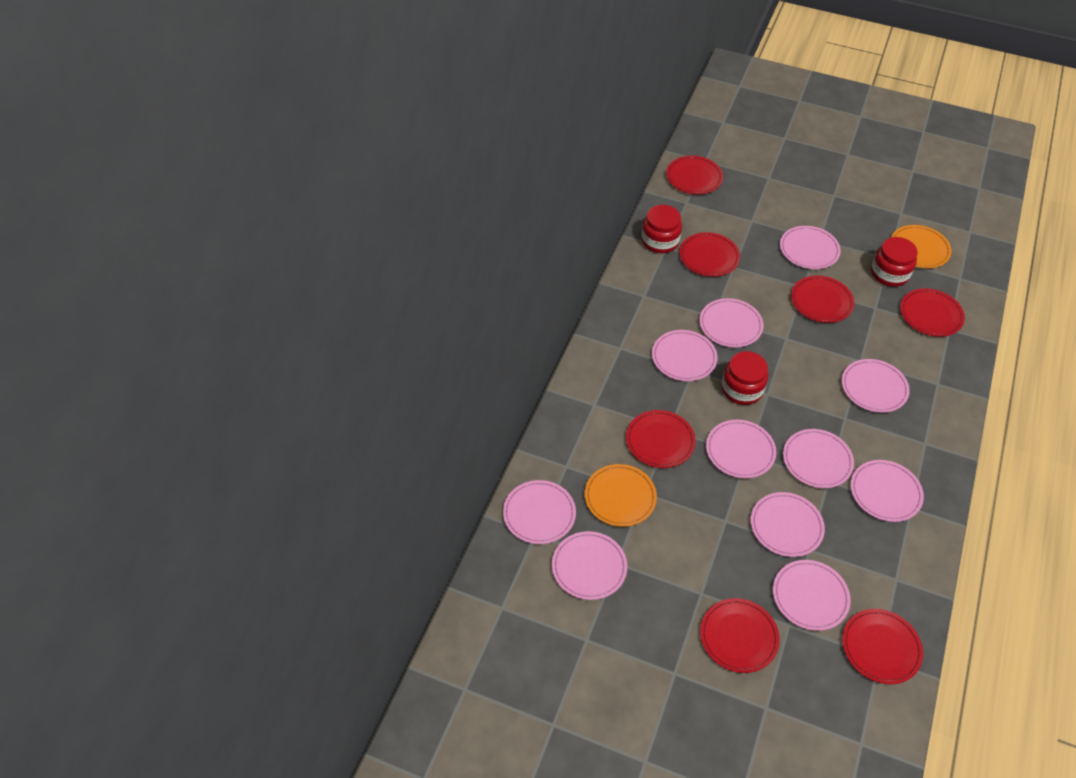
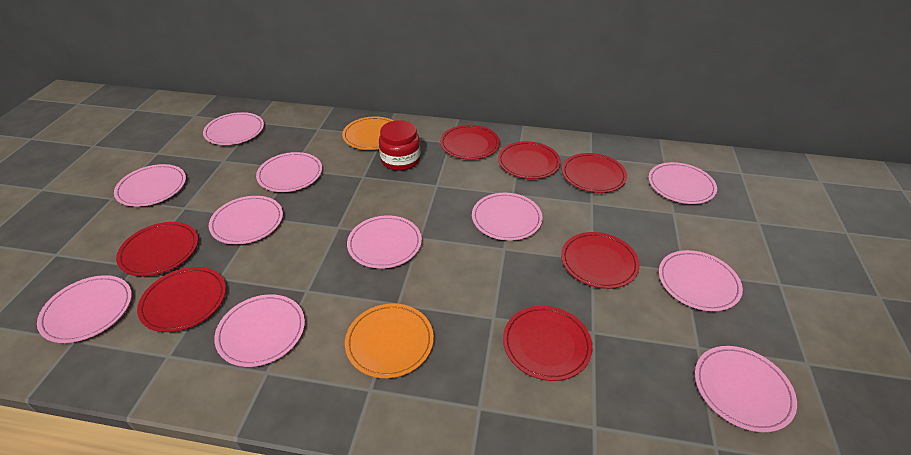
red jar: 3 -> 1

